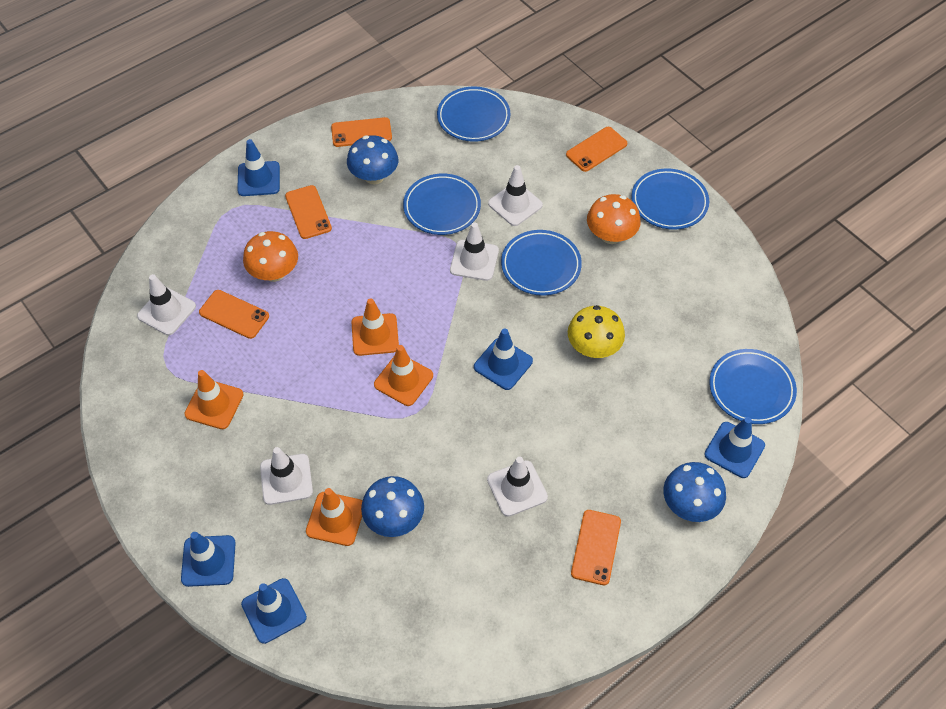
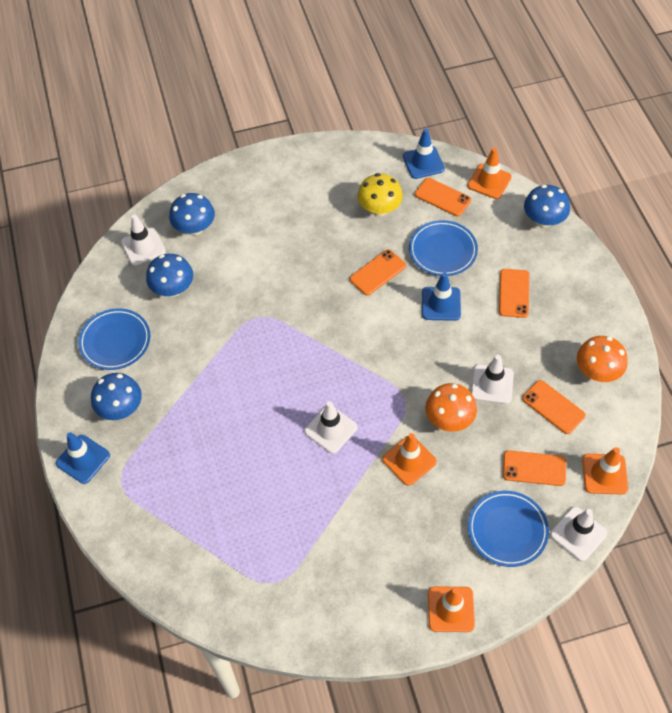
blue mushroom: 3 -> 4
blue plate: 5 -> 3
blue traffic cone: 5 -> 3
white traffic cone: 5 -> 4

